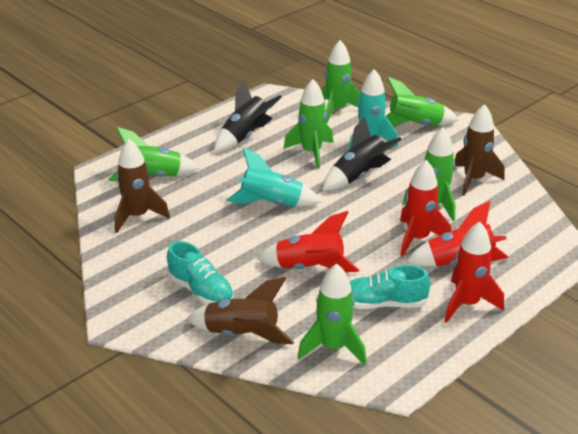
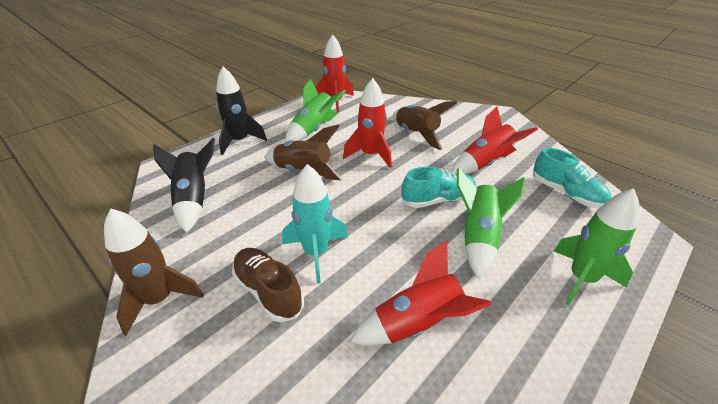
brown shoe: 0 -> 1
green rocket: 6 -> 3
turquoise rocket: 2 -> 1

